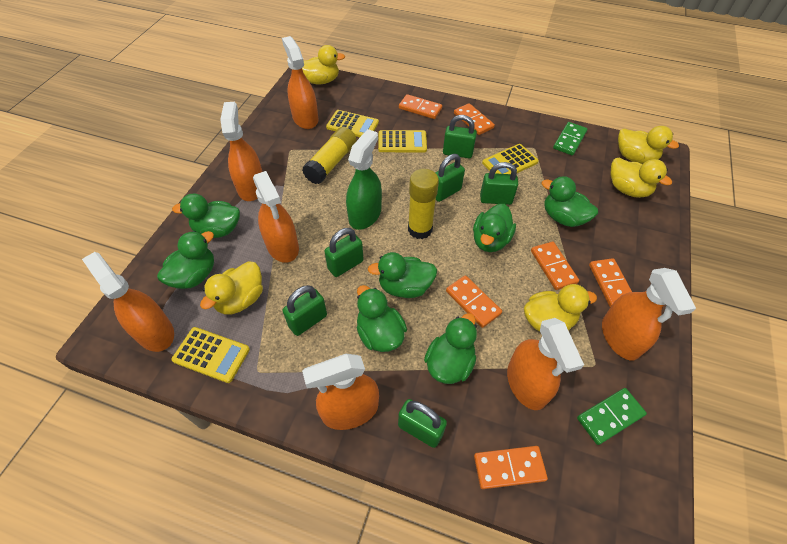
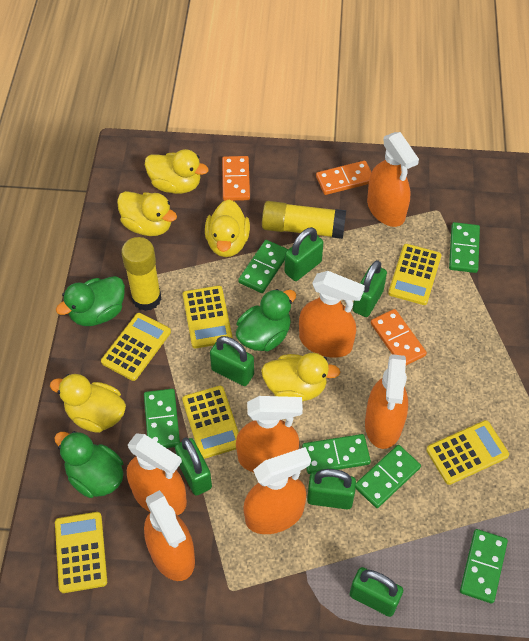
green domino: 2 -> 6
green duck: 7 -> 3
green spray bottle: 1 -> 0
orange domino: 6 -> 3
yellow calculator: 4 -> 6

